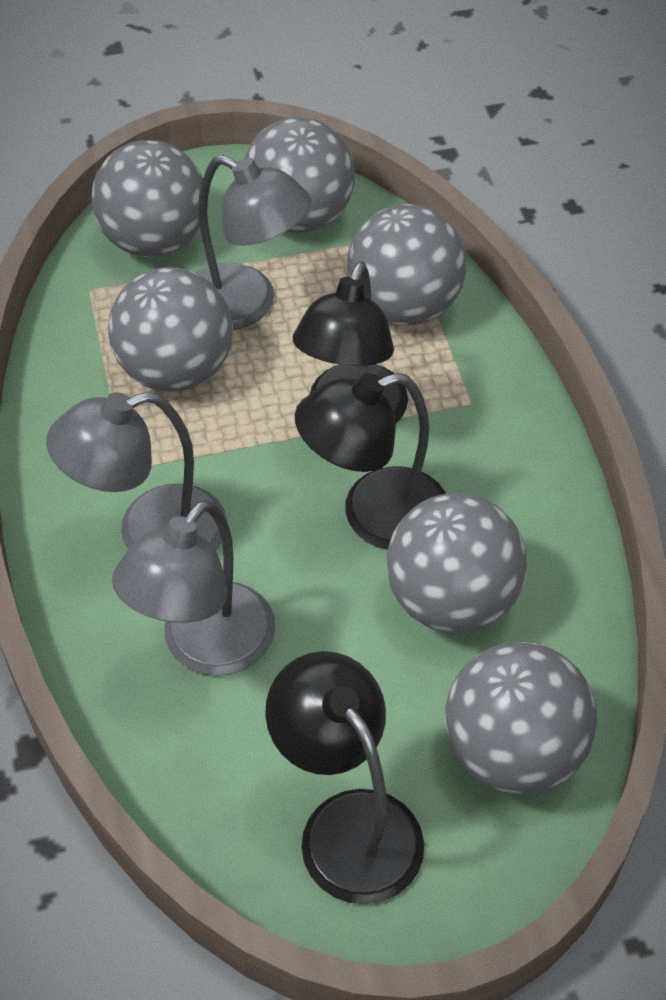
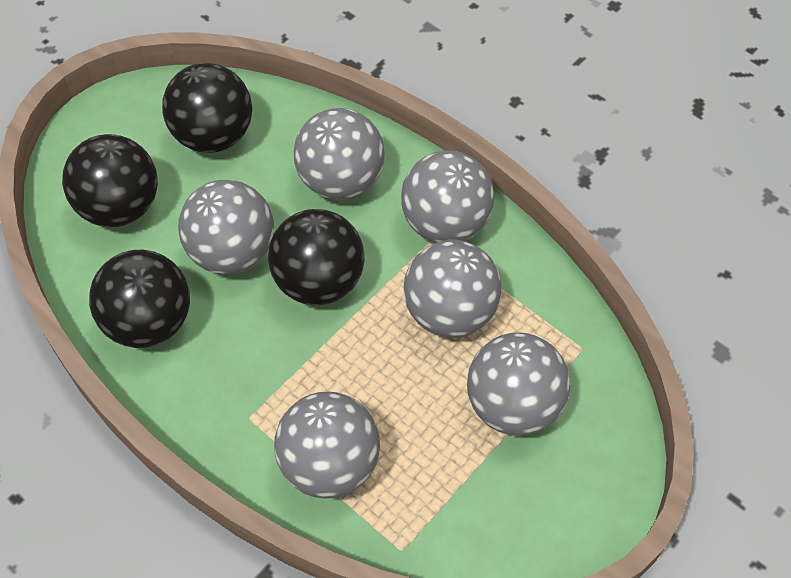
black ball: 0 -> 4
black lamp: 3 -> 0
grey lamp: 3 -> 0

